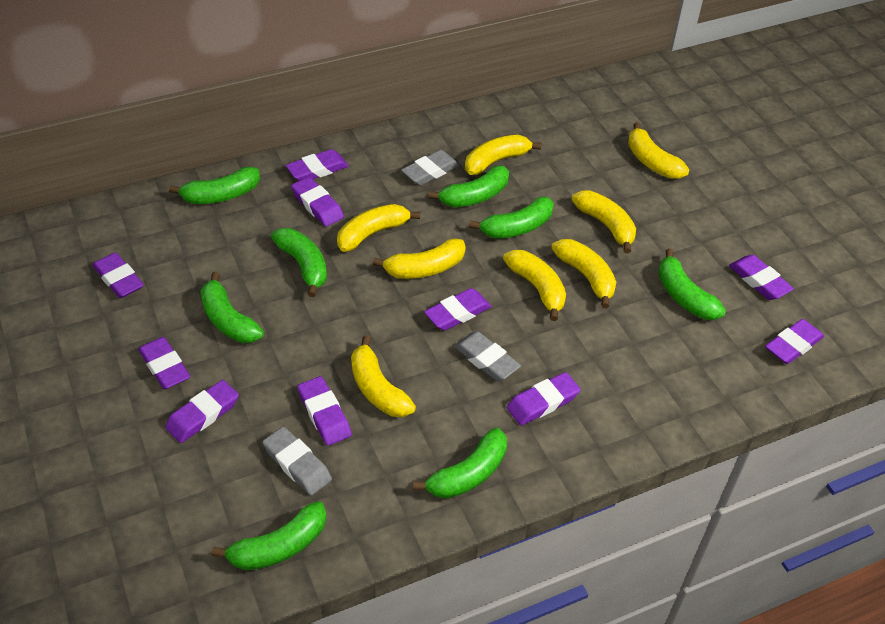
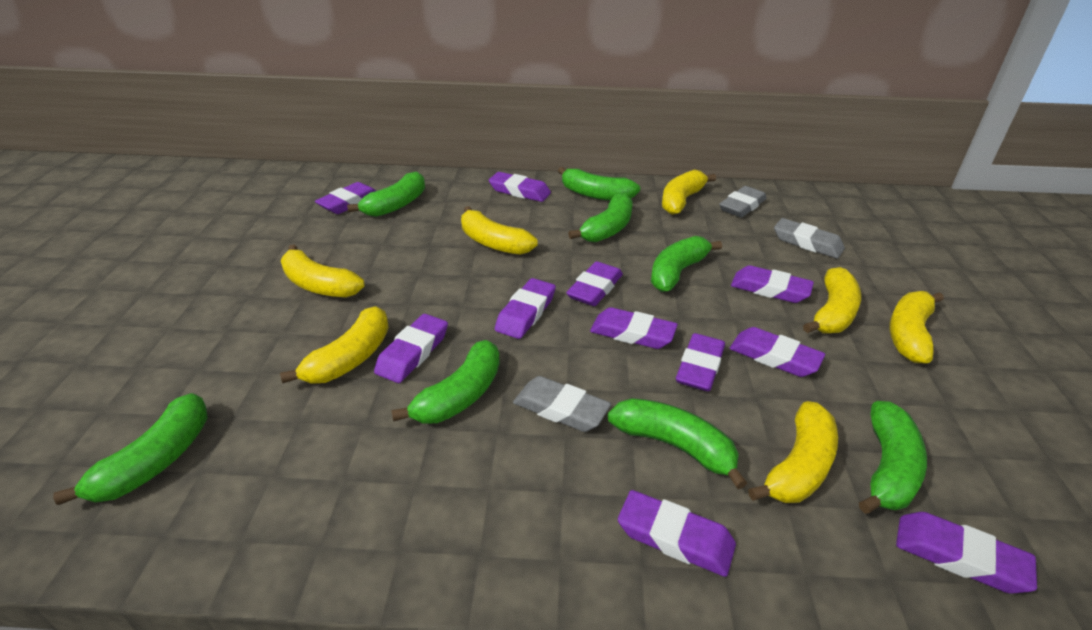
purple eraser: 10 -> 11
yellow banana: 8 -> 7

